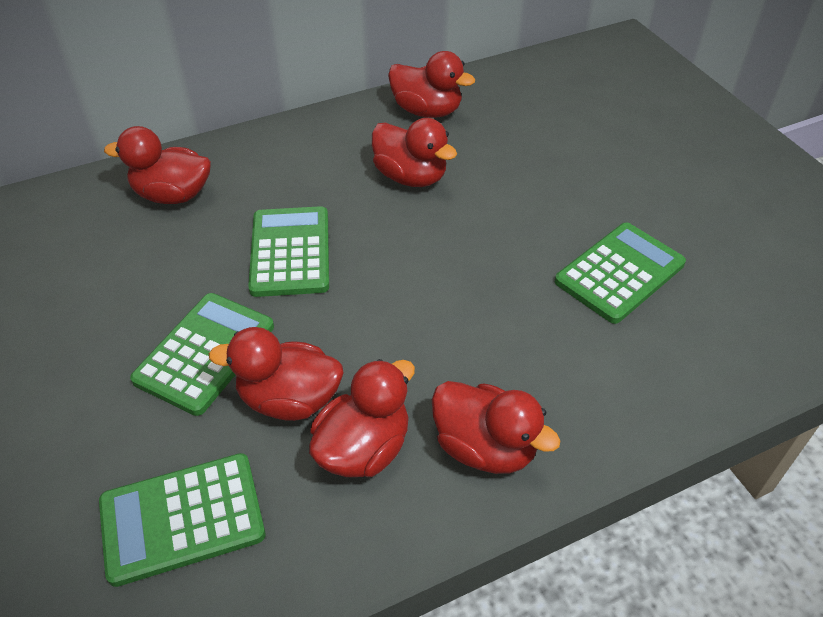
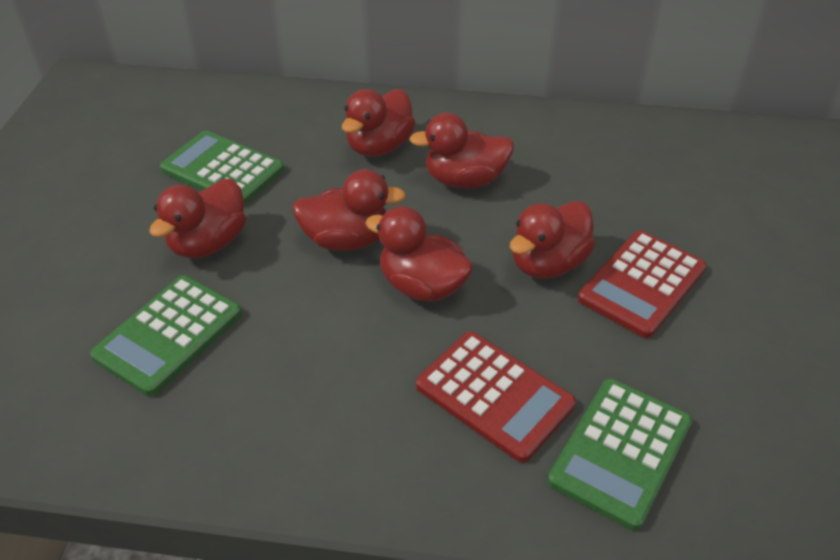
green calculator: 4 -> 3
red calculator: 0 -> 2

